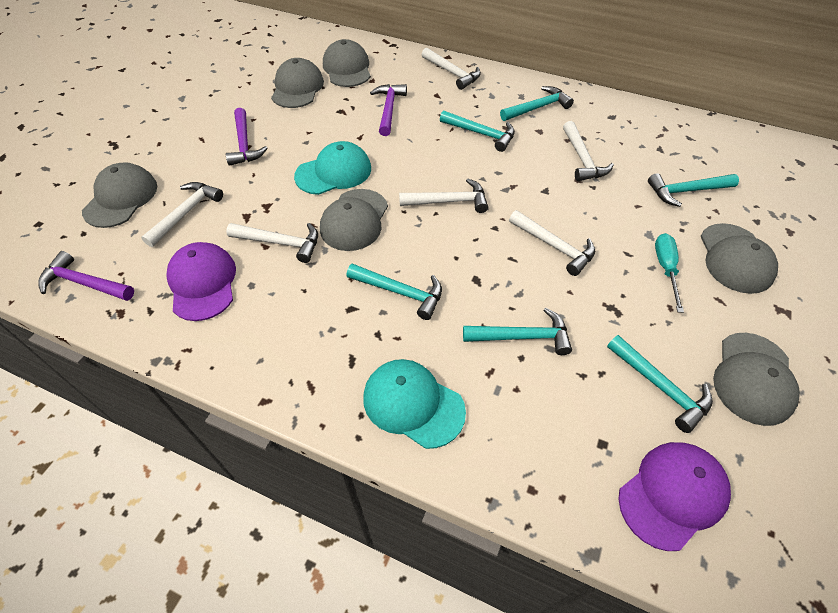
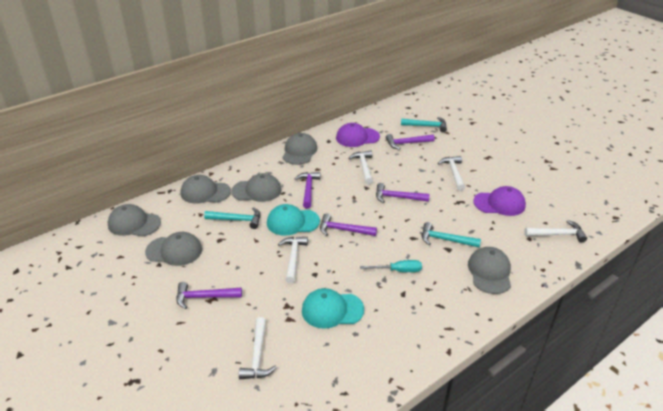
purple hammer: 3 -> 5
turquoise hammer: 6 -> 3
white hammer: 6 -> 5

